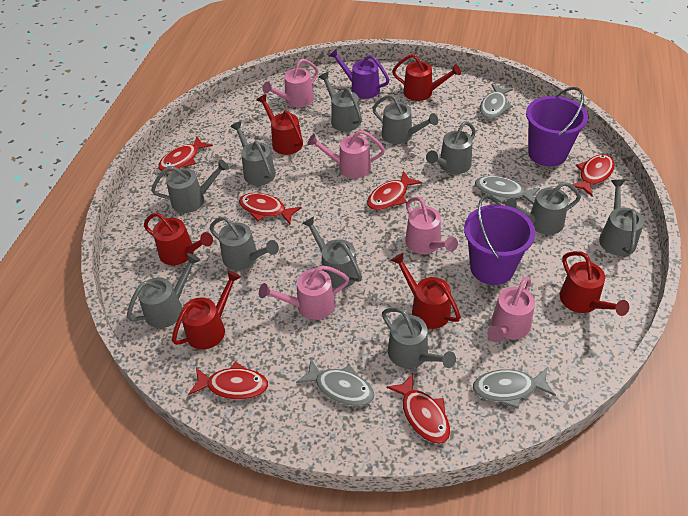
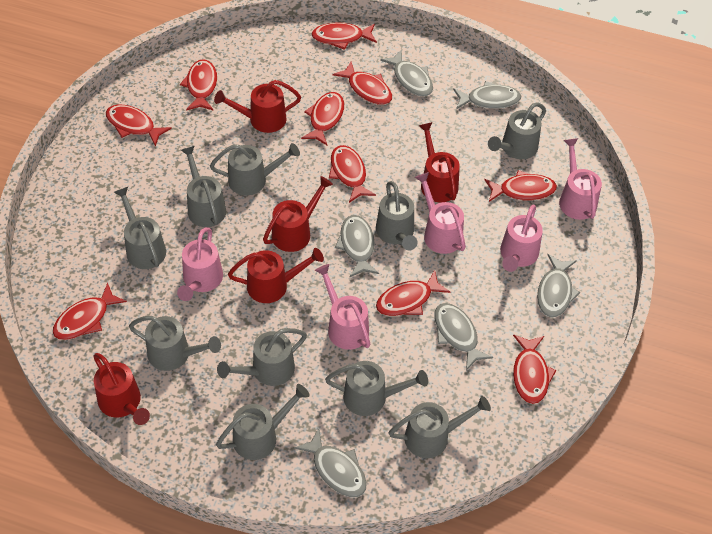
grey fish: 4 -> 6
grey watering can: 11 -> 10
purple bucket: 2 -> 0
purple watering can: 1 -> 0
red fish: 6 -> 10
red watering can: 6 -> 5

